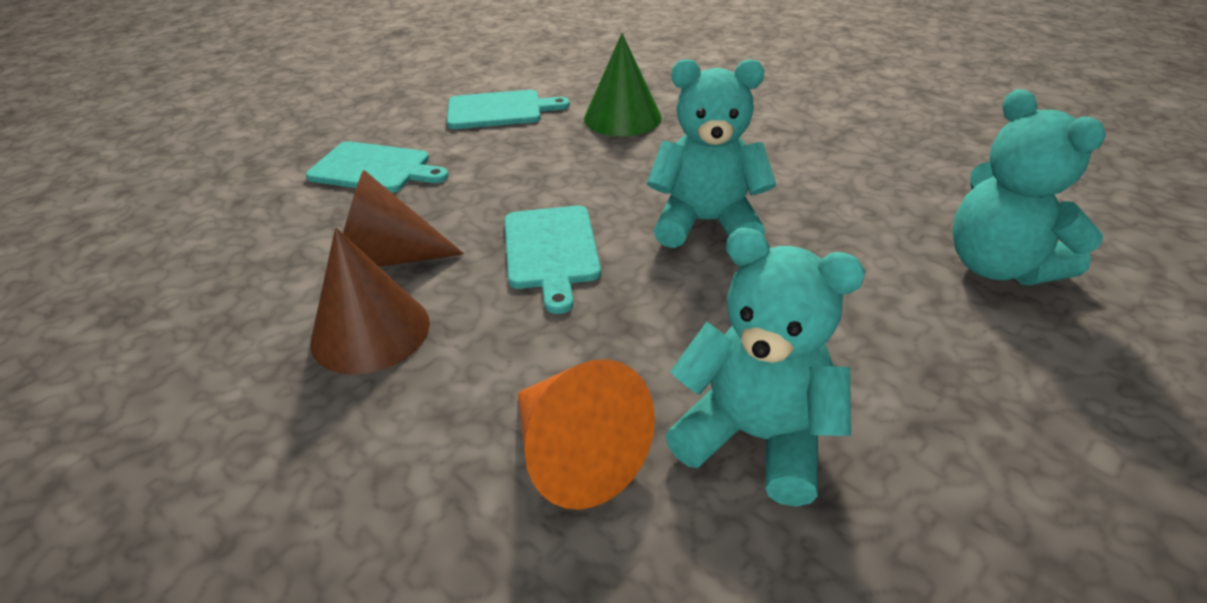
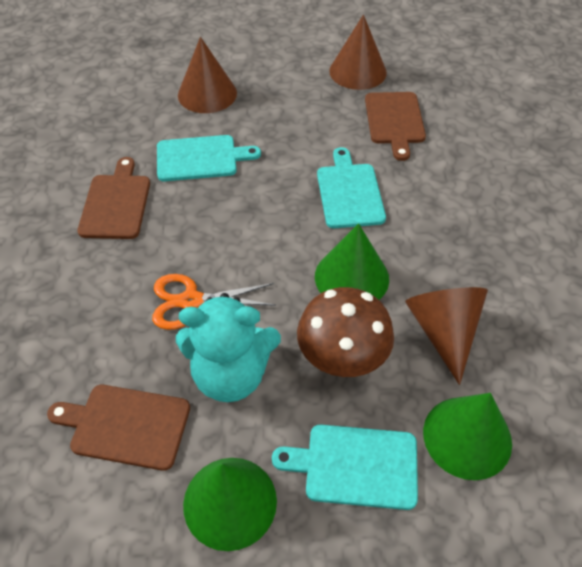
brown cone: 2 -> 3
brown cutting board: 0 -> 3
brown mushroom: 0 -> 1
green cone: 1 -> 3
orange cone: 1 -> 0
orange scissors: 0 -> 1
turquoise teddy bear: 3 -> 1

